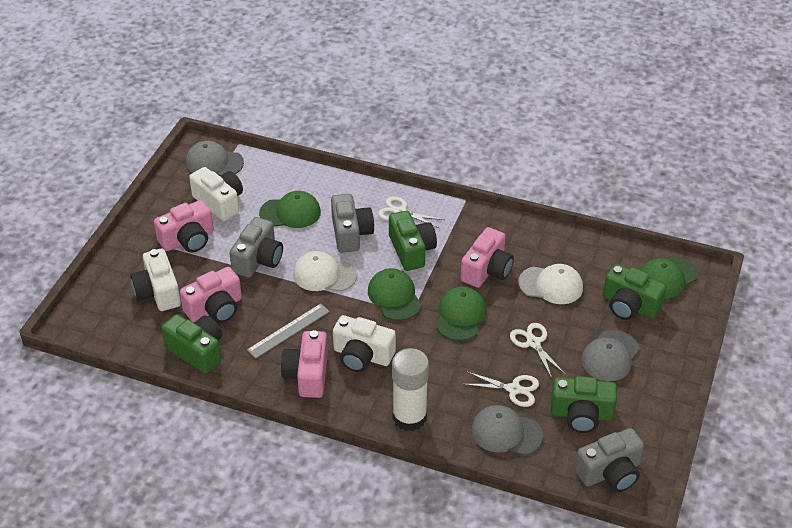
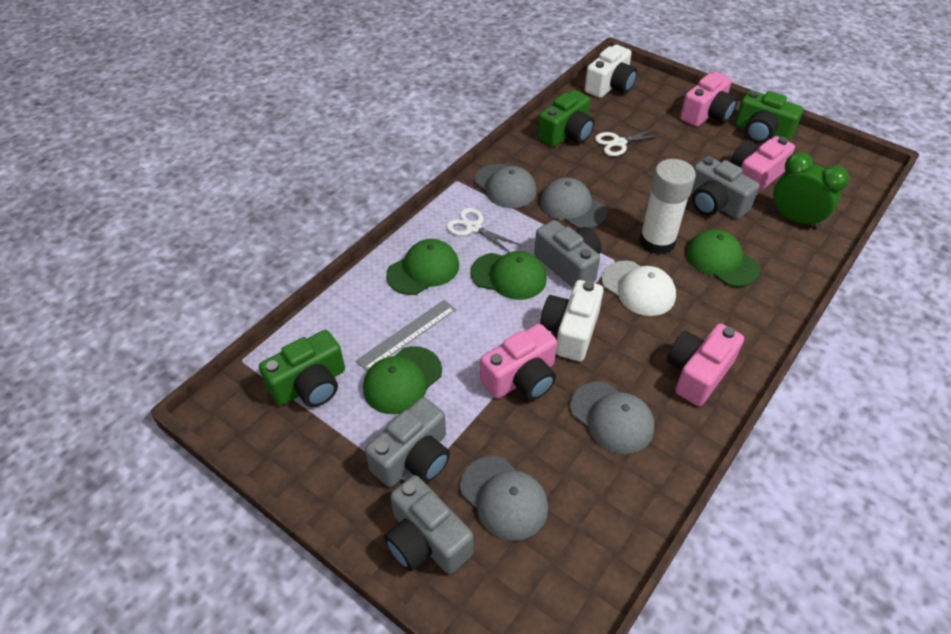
green camera: 4 -> 3
green clock: 0 -> 1
grey camera: 3 -> 4
grey cap: 3 -> 4
white camera: 3 -> 2
white cap: 2 -> 1
white scissors: 3 -> 2

